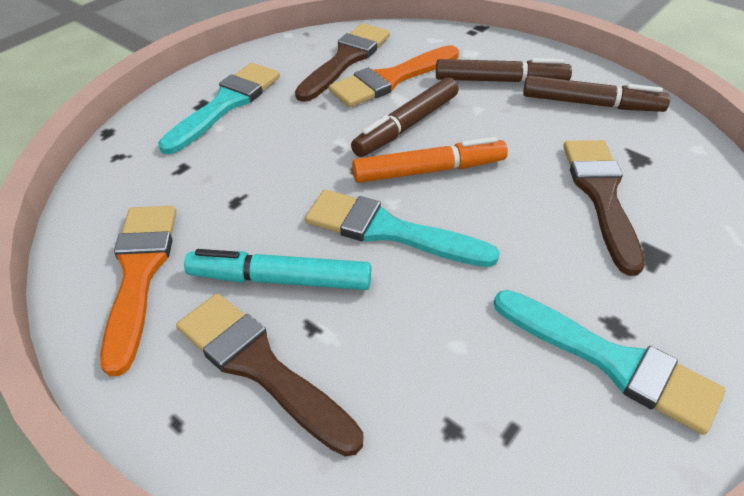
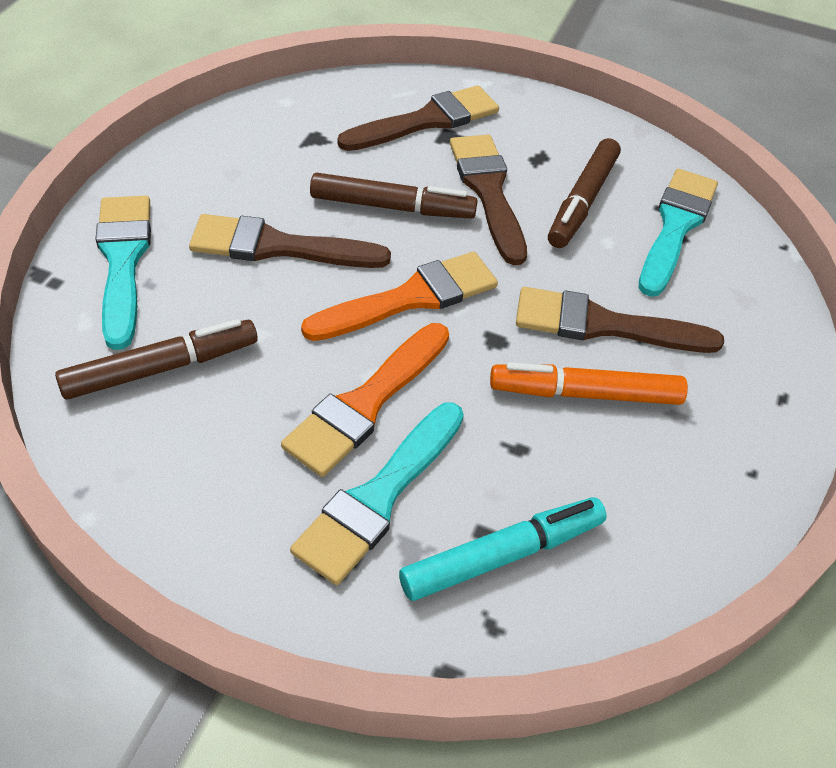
brown brush: 3 -> 4

